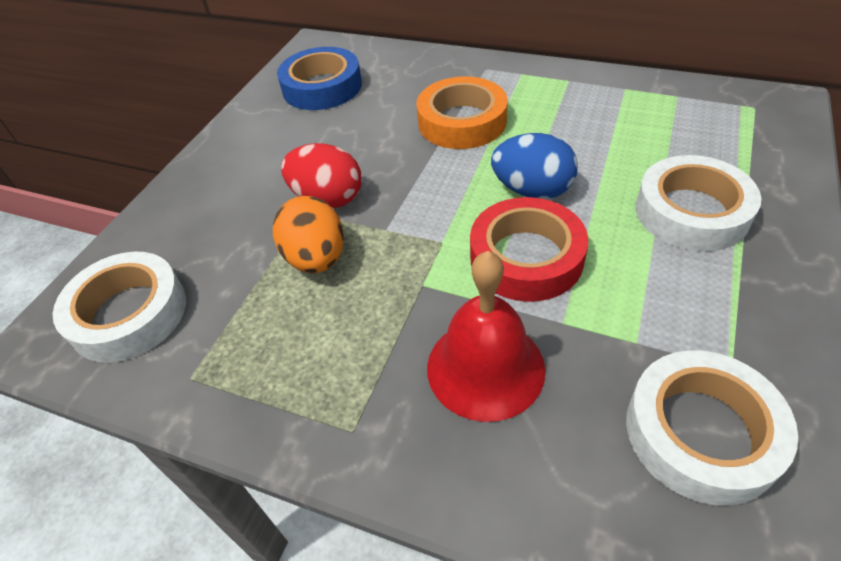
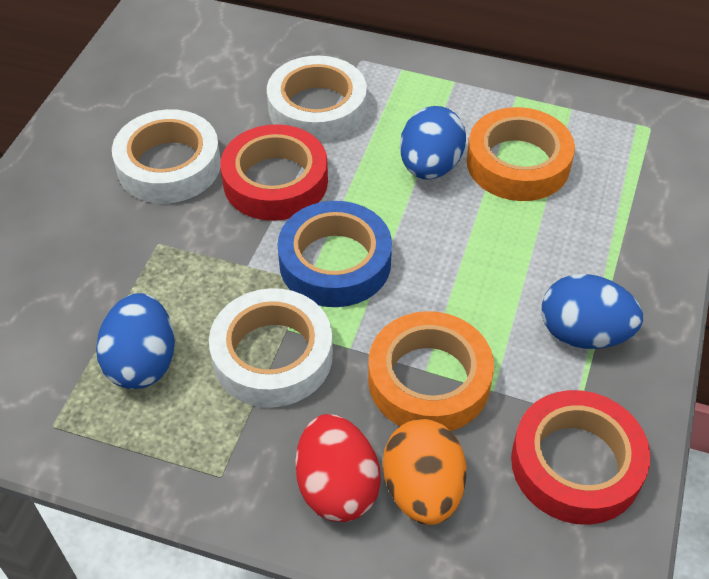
blue egg: 1 -> 3
orange tape: 1 -> 2
red bell: 1 -> 0
red tape: 1 -> 2

